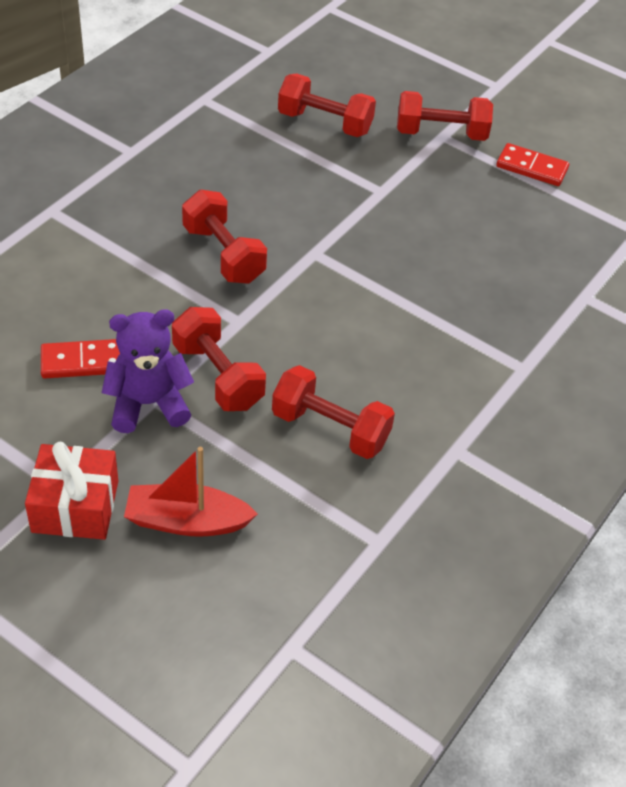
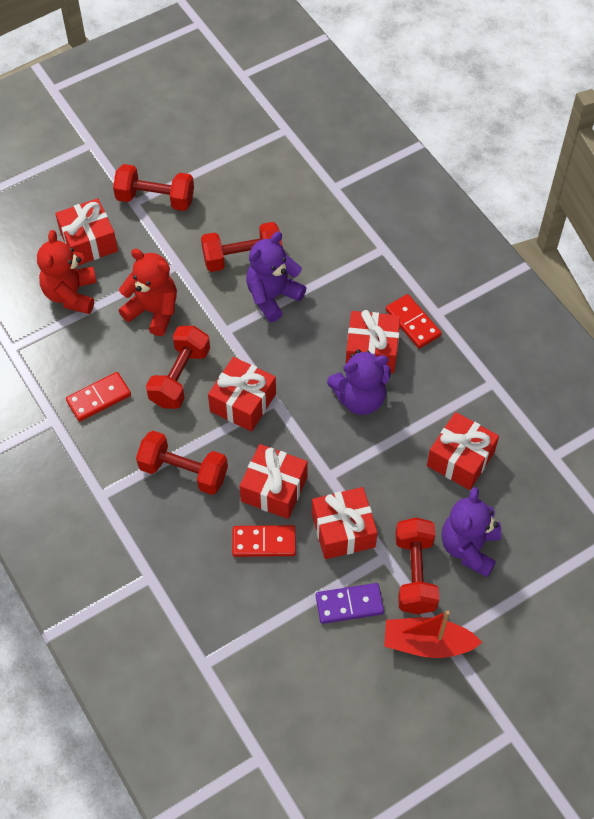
purple domino: 0 -> 1
purple teddy bear: 1 -> 3
red domino: 2 -> 3
red gift: 1 -> 6
red teddy bear: 0 -> 2

